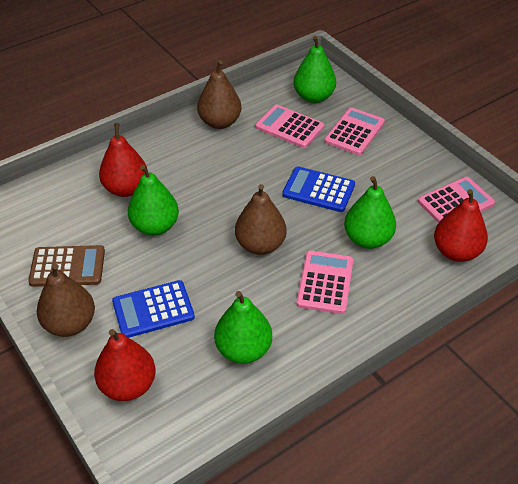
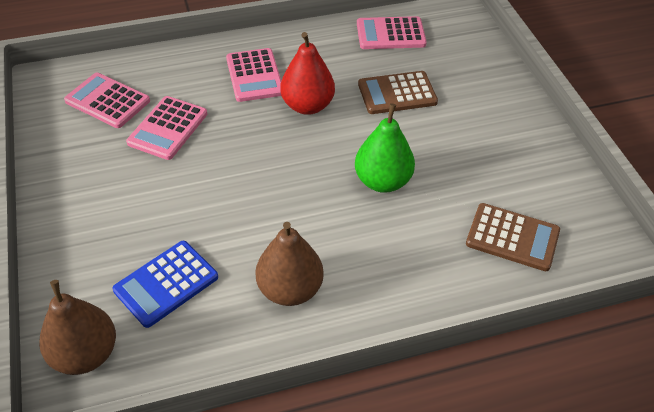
blue calculator: 2 -> 1
brown calculator: 1 -> 2
brown pear: 3 -> 2
green pear: 4 -> 1
red pear: 3 -> 1

